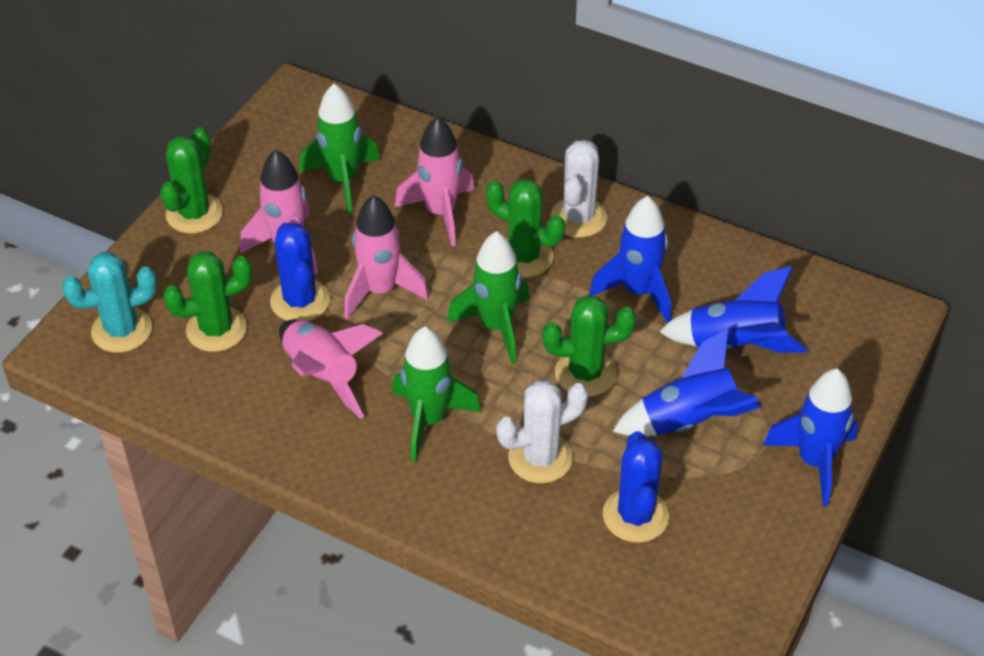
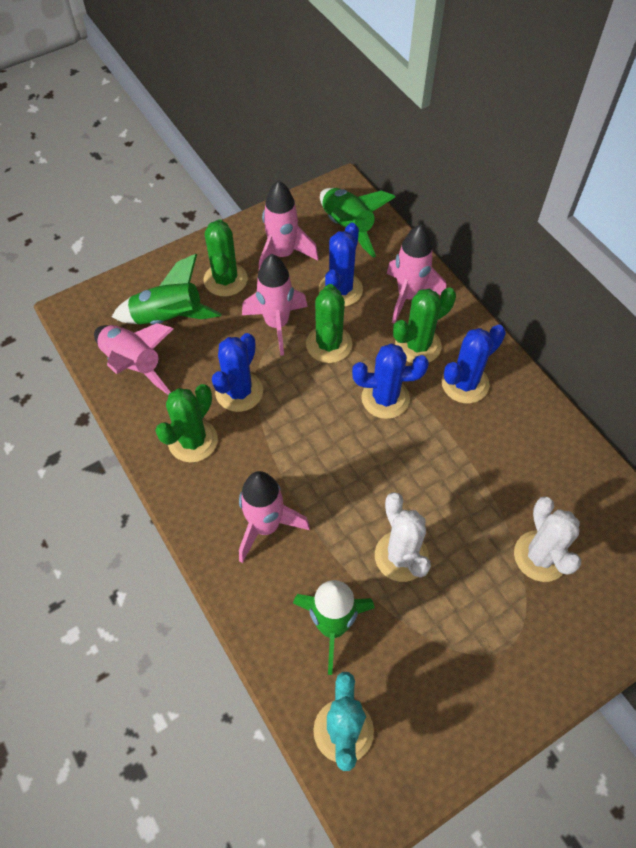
blue cactus: 2 -> 4
blue rocket: 4 -> 0
pink rocket: 4 -> 5

